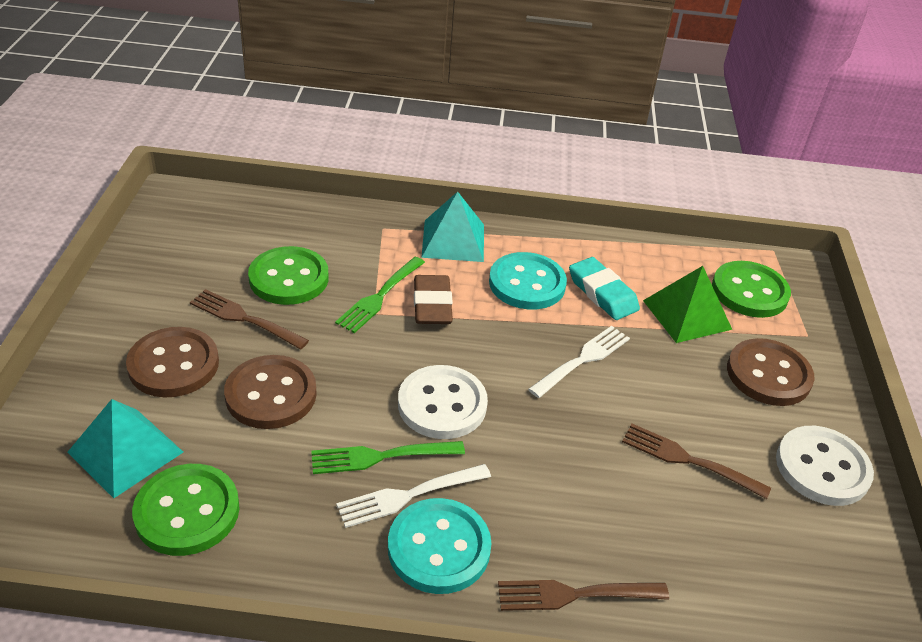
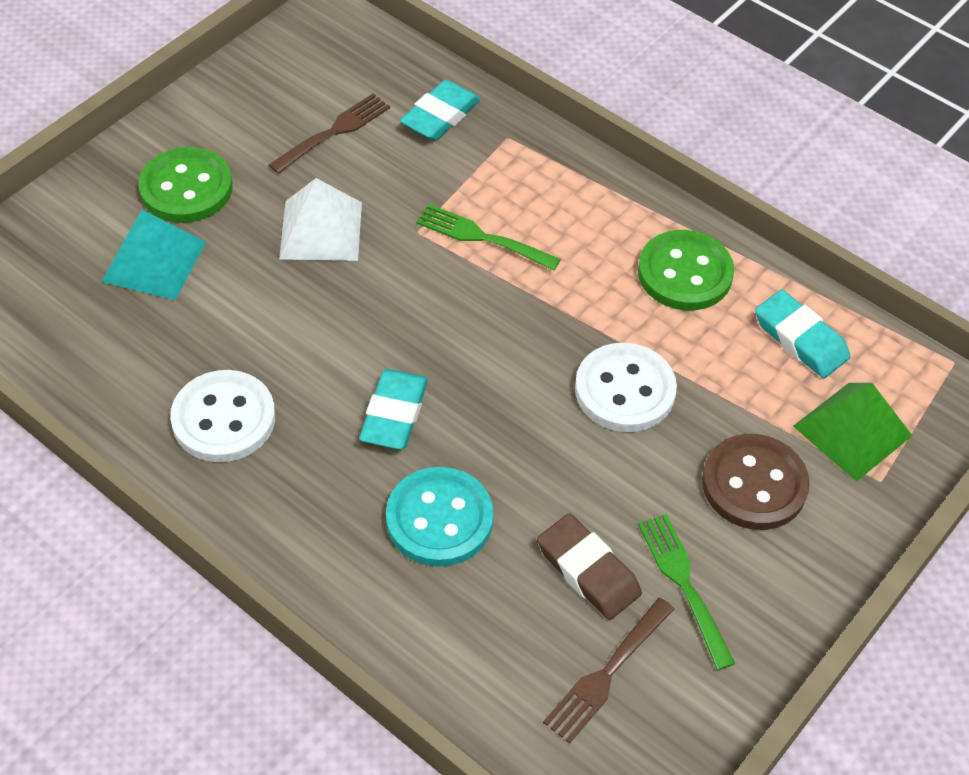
brown button: 3 -> 1
brown fork: 3 -> 2
green button: 3 -> 2
turquoise button: 2 -> 1
turquoise eraser: 1 -> 3
turquoise pyramid: 2 -> 1
white fork: 2 -> 0
white pyramid: 0 -> 1

